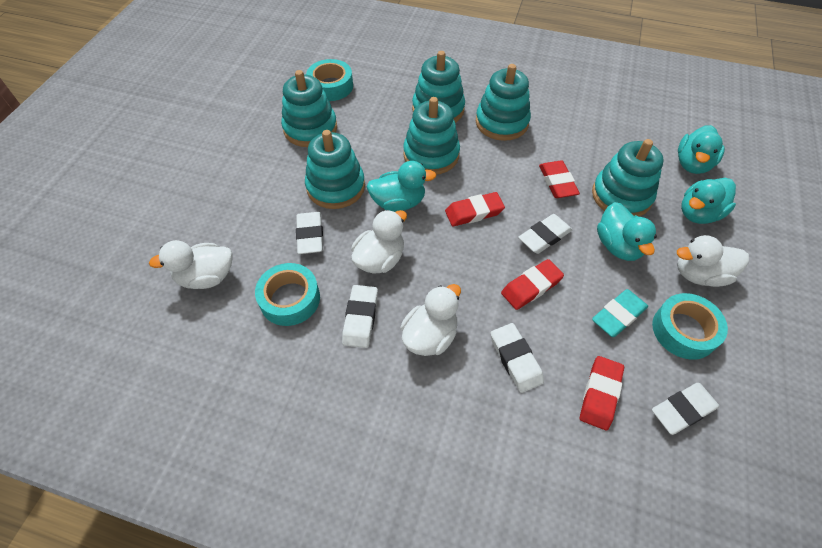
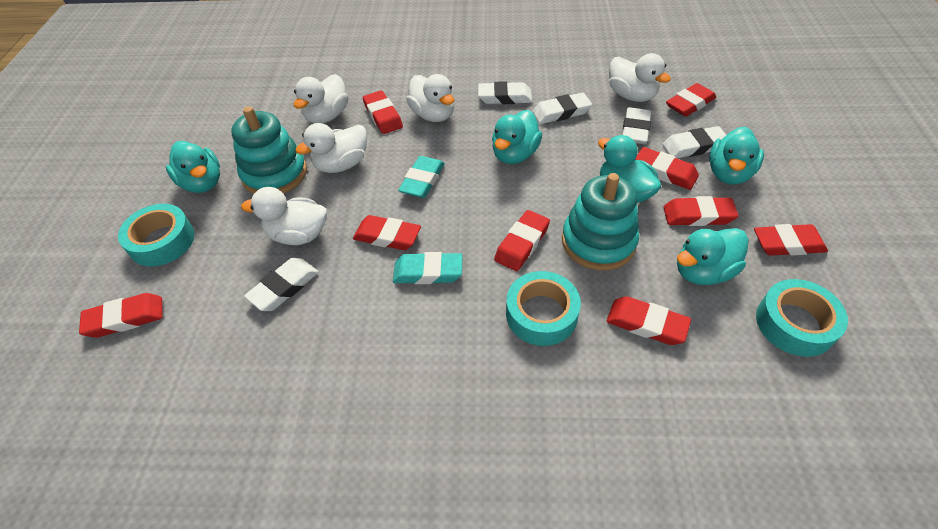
red eraser: 4 -> 9
turquoise duck: 4 -> 5
turquoise eraser: 1 -> 2
turquoise stacking toy: 6 -> 2
white duck: 4 -> 5

